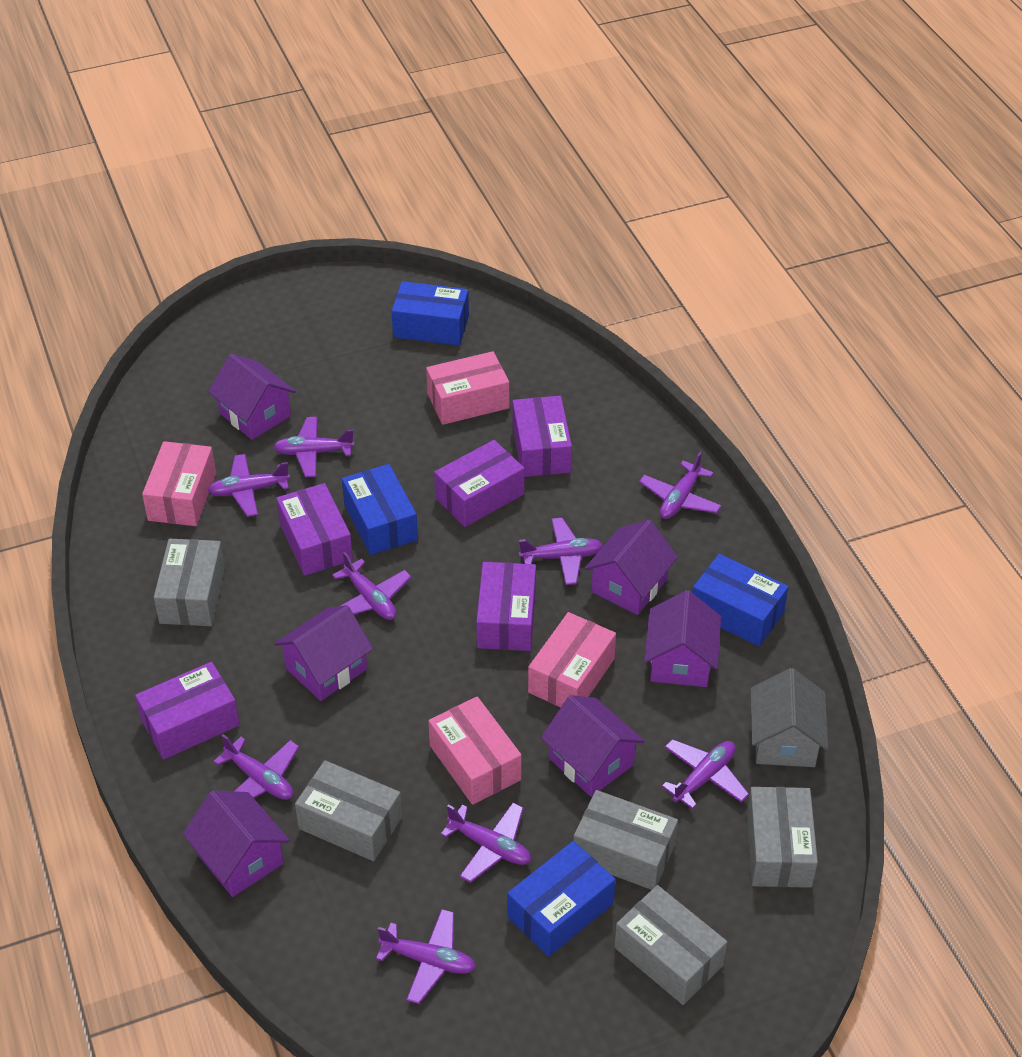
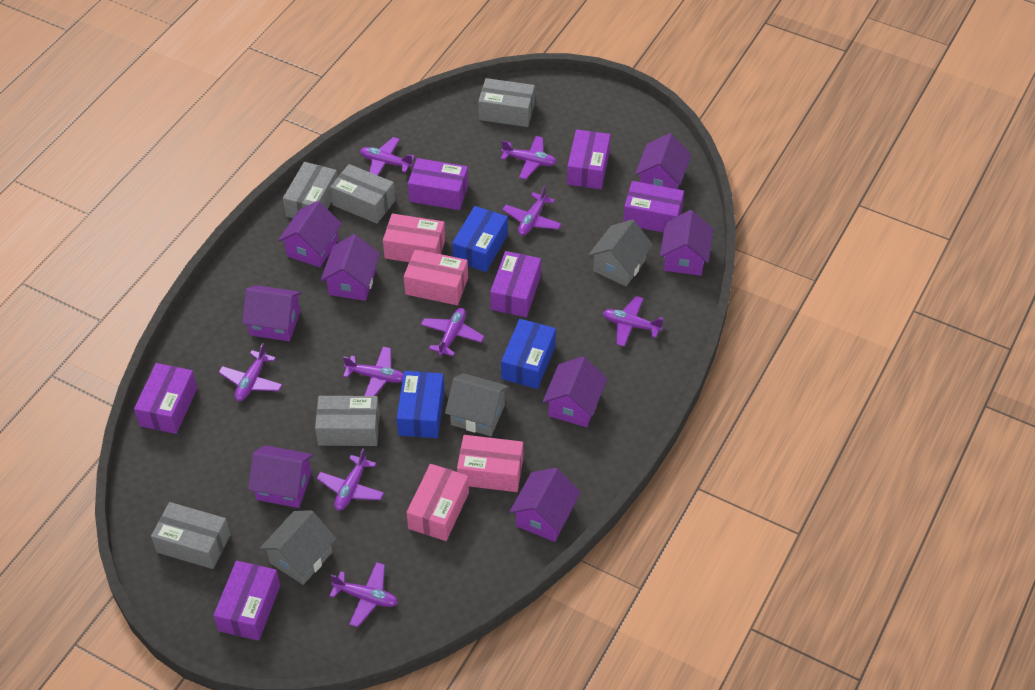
blue box: 4 -> 3
grey house: 1 -> 3
purple box: 5 -> 6
purple house: 6 -> 8

